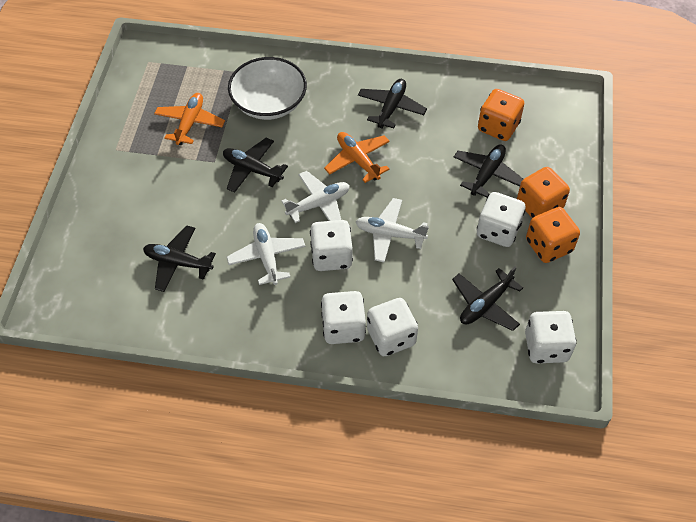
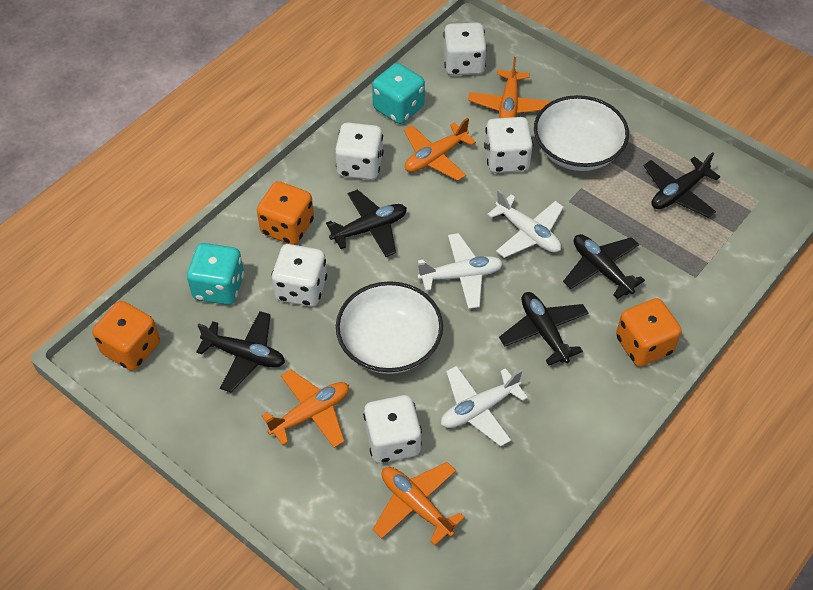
orange plane: 2 -> 4
turquoise dice: 0 -> 2
white bowl: 1 -> 2

